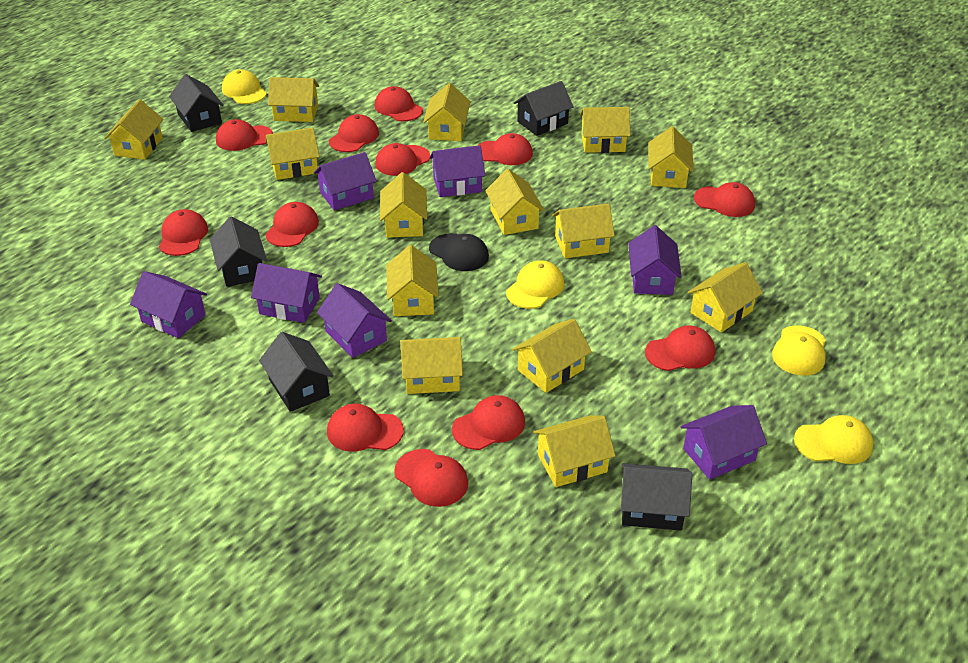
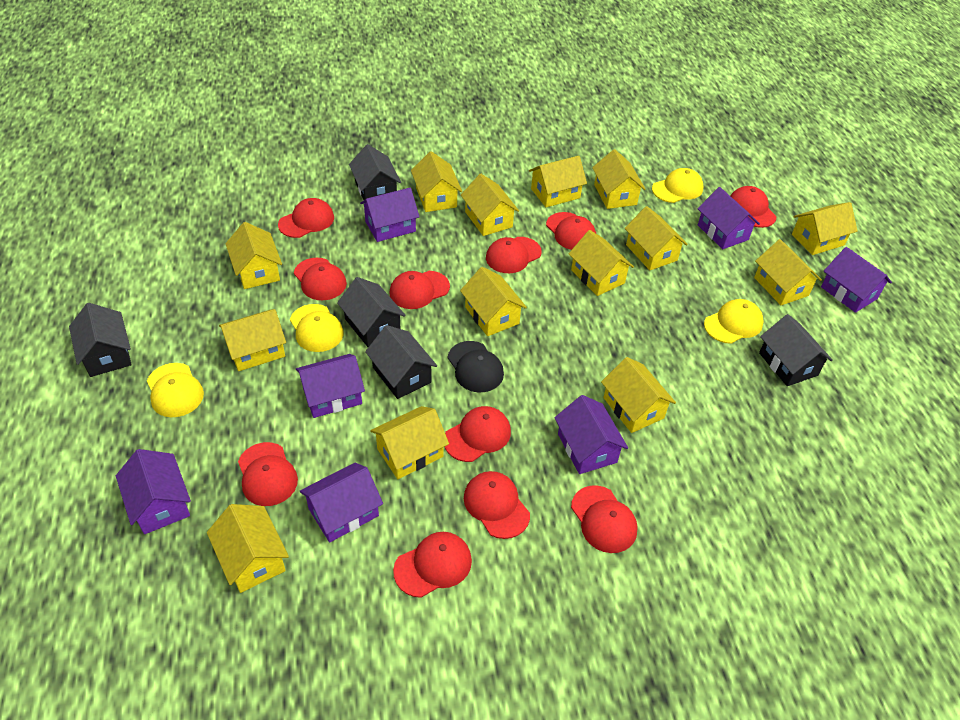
red cap: 12 -> 11

